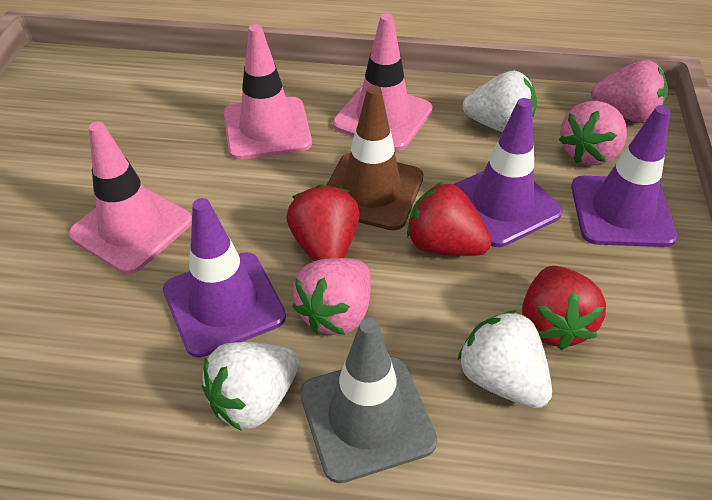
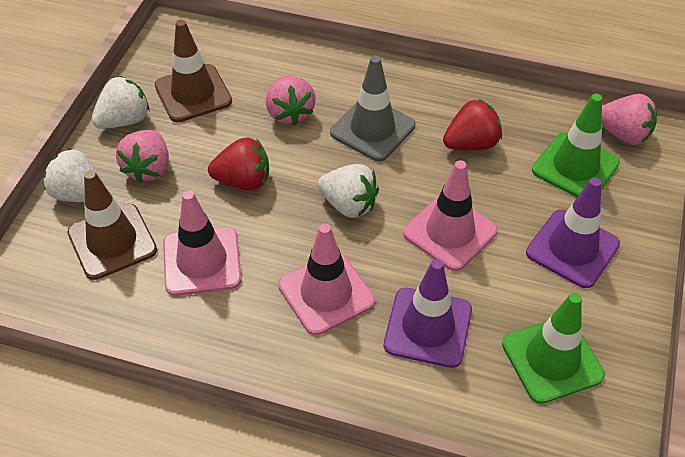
brown traffic cone: 1 -> 2
green traffic cone: 0 -> 2
purple traffic cone: 3 -> 2
red strawberry: 3 -> 2

